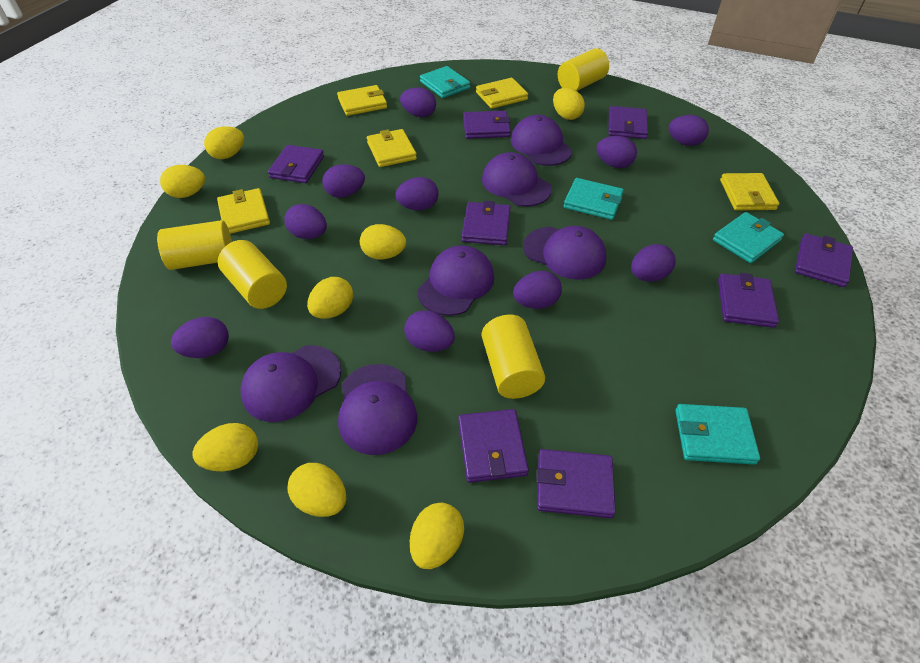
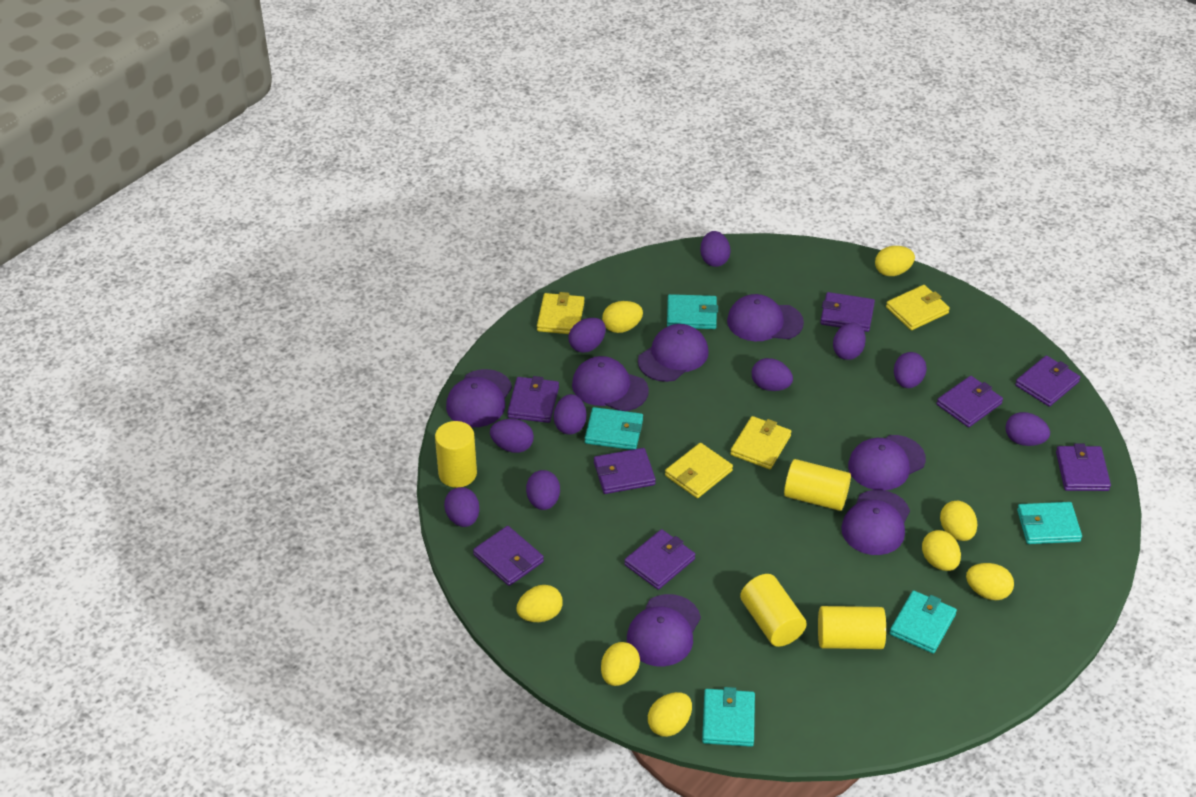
purple cap: 6 -> 7
turquoise wallet: 4 -> 5
yellow wallet: 5 -> 4

